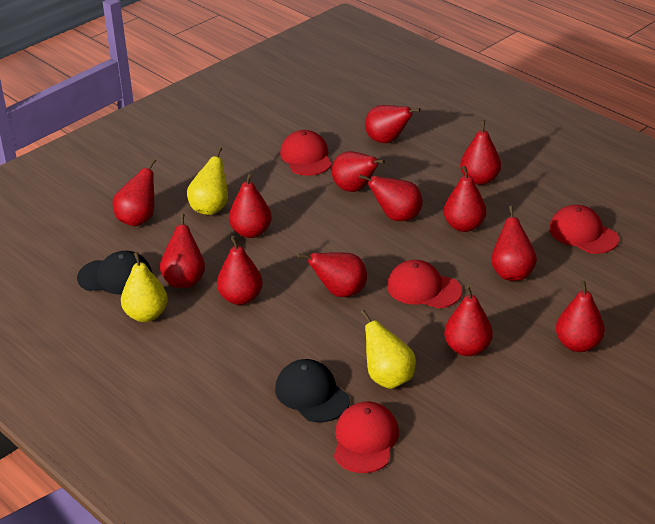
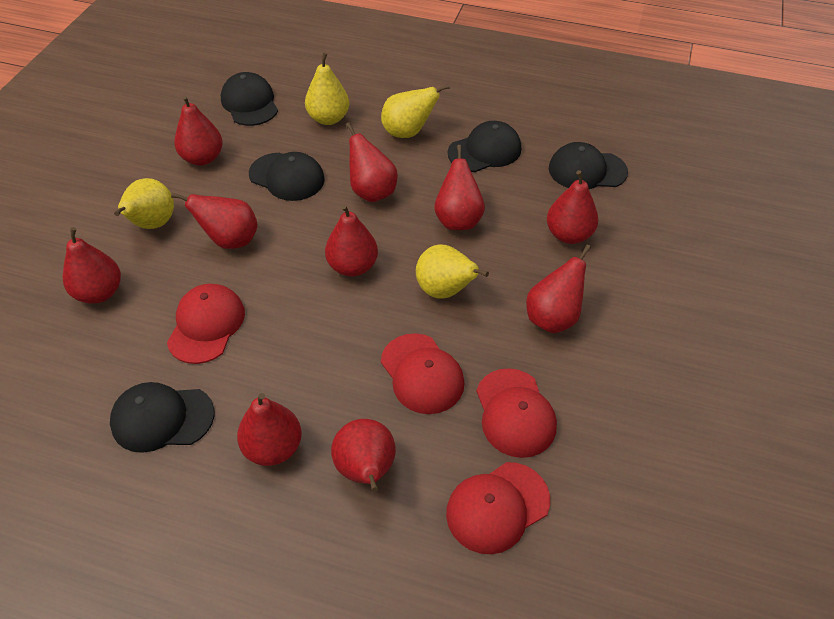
black cap: 2 -> 5
red pear: 13 -> 10
yellow pear: 3 -> 4

